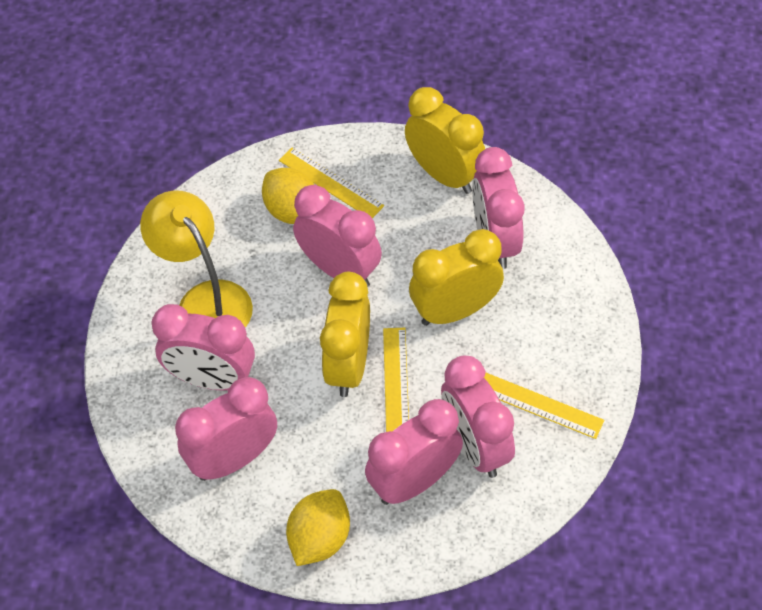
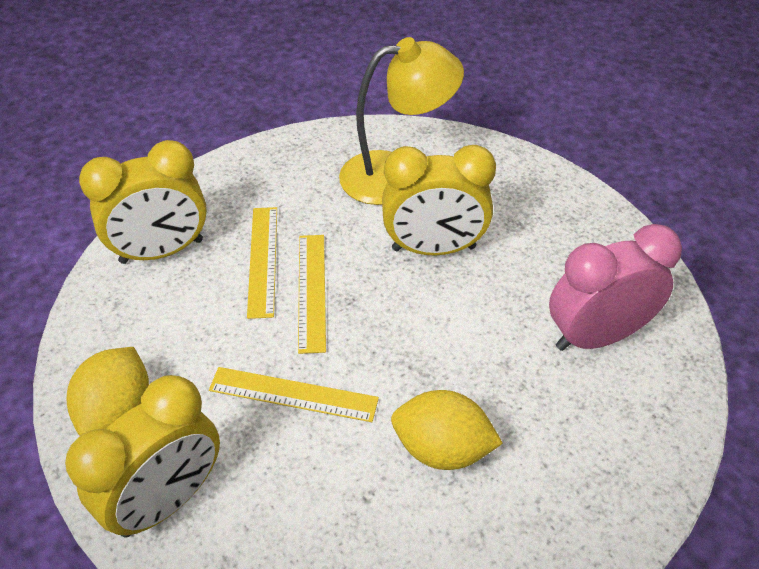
pink clock: 6 -> 1

